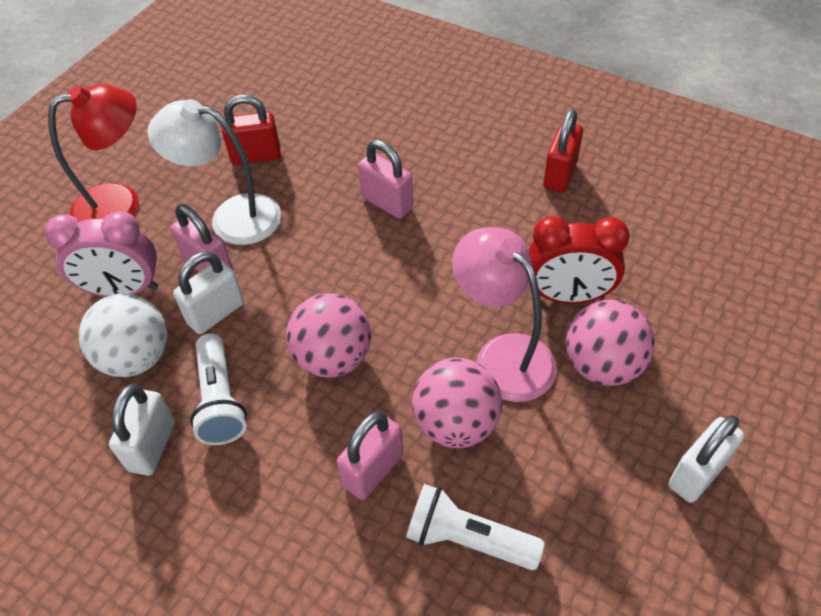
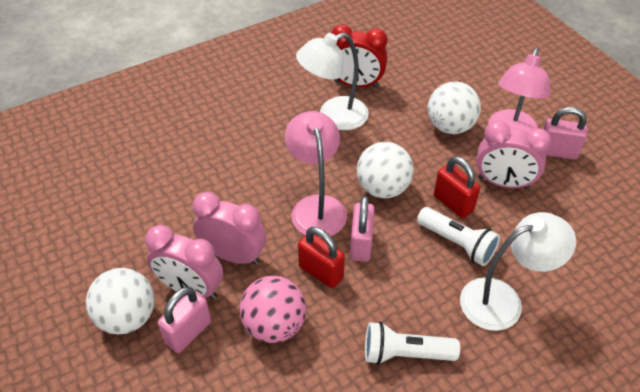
pink ball: 3 -> 1
pink clock: 1 -> 3
pink lamp: 1 -> 2
red lamp: 1 -> 0
white ball: 1 -> 3
white lamp: 1 -> 2
white padlock: 3 -> 0

